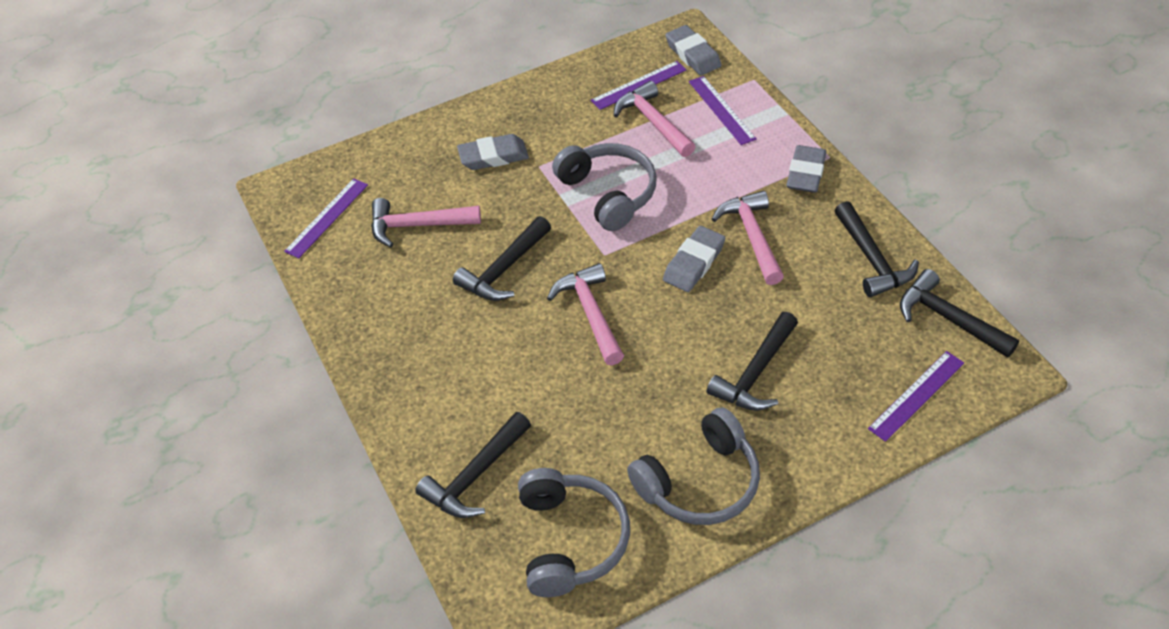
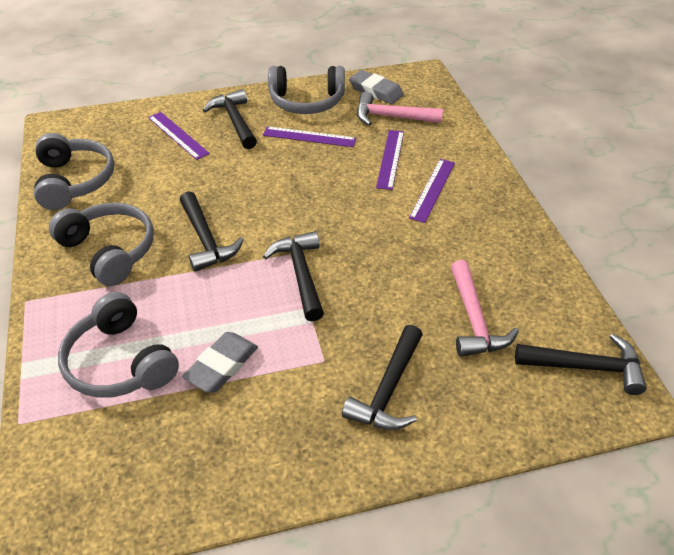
grey eraser: 4 -> 2
grey headphones: 3 -> 4
pink hammer: 4 -> 2

